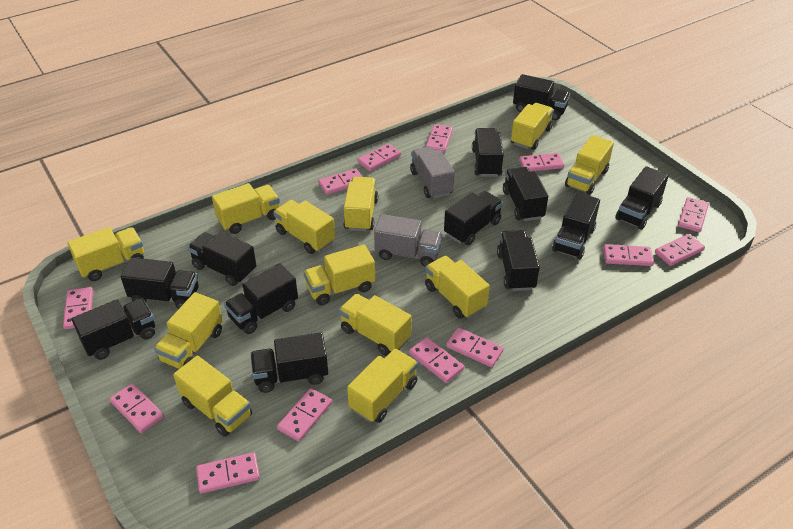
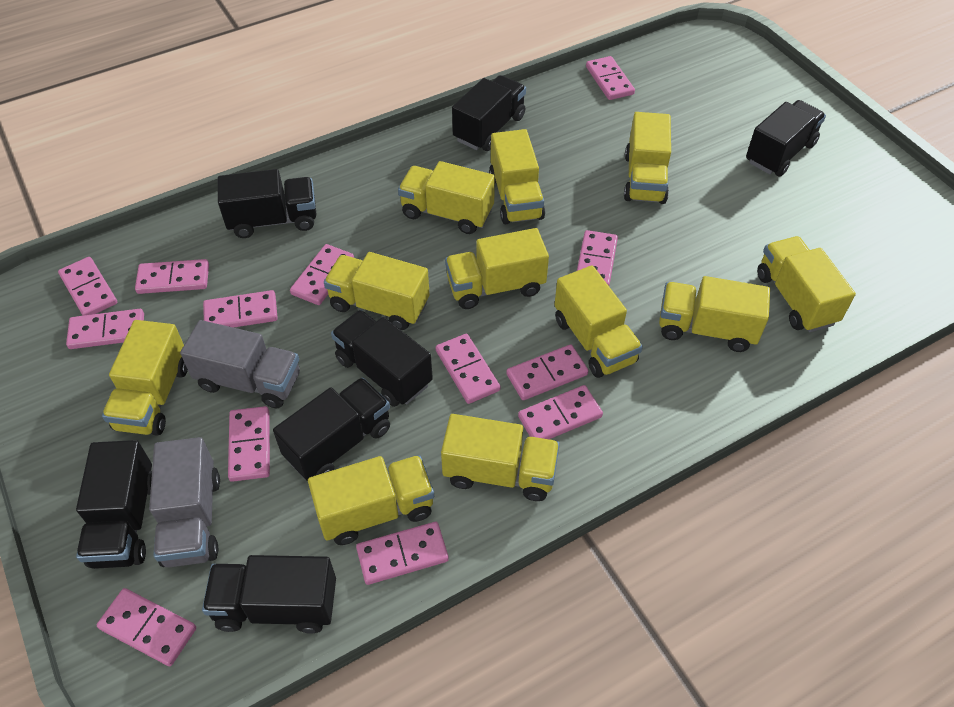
black truck: 12 -> 7
yellow truck: 12 -> 11

